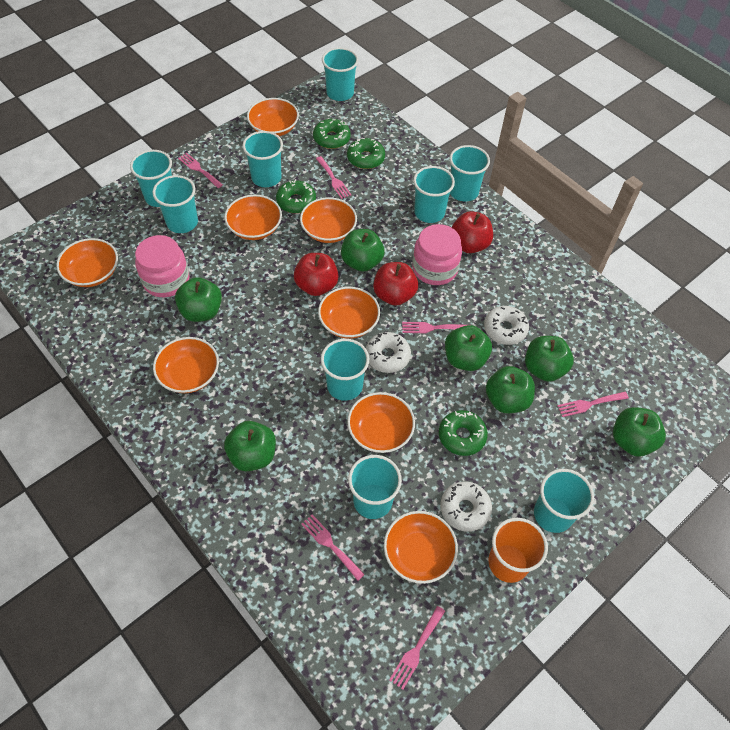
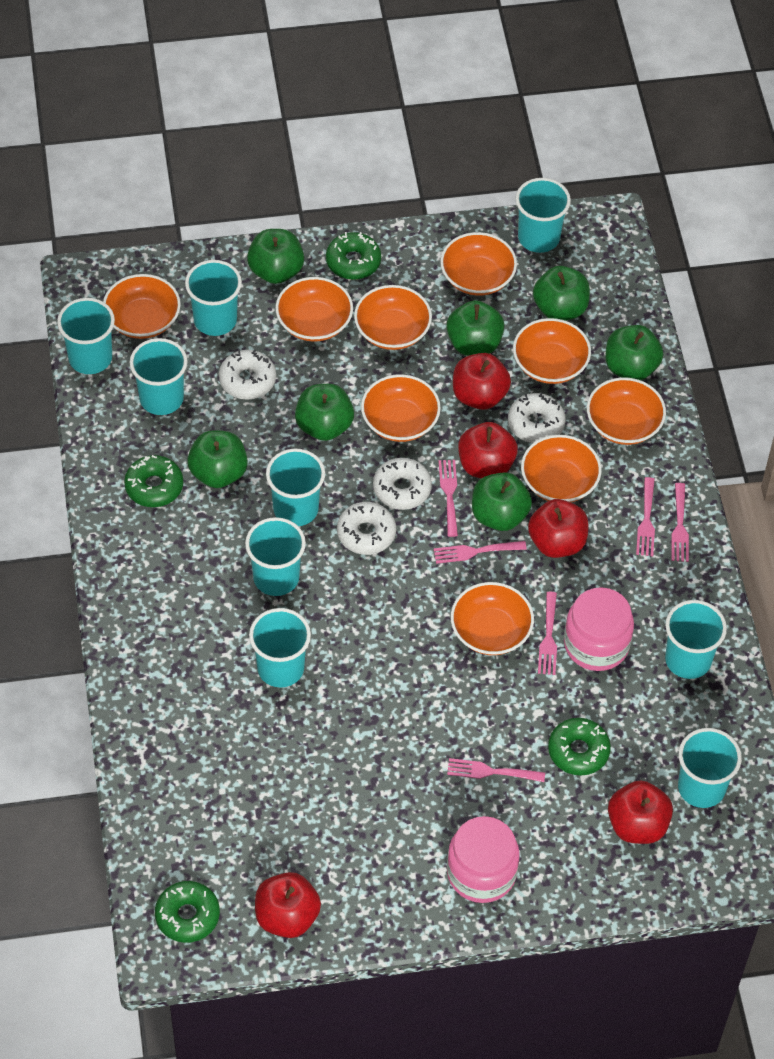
orange bowl: 8 -> 9
orange cup: 1 -> 0
red apple: 3 -> 5
white donut: 3 -> 4

